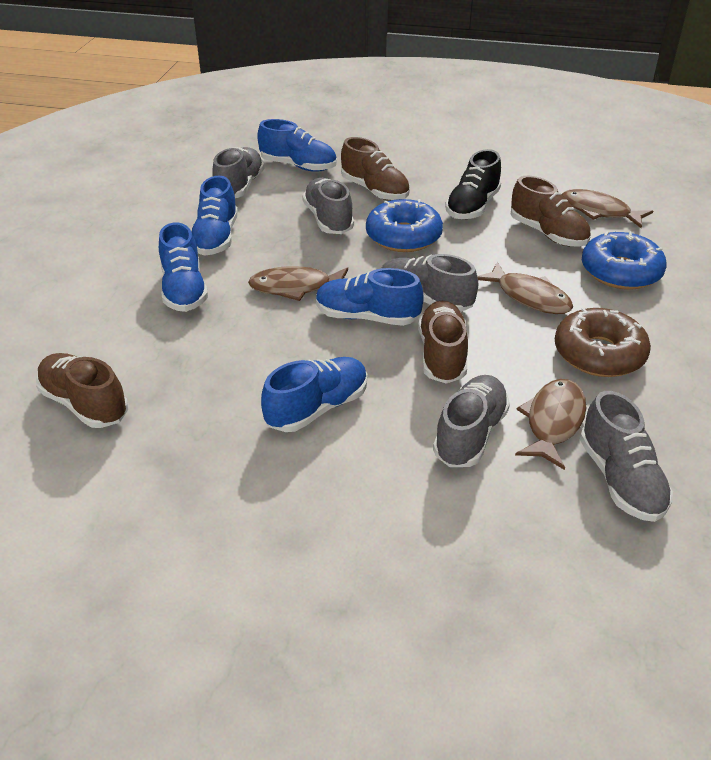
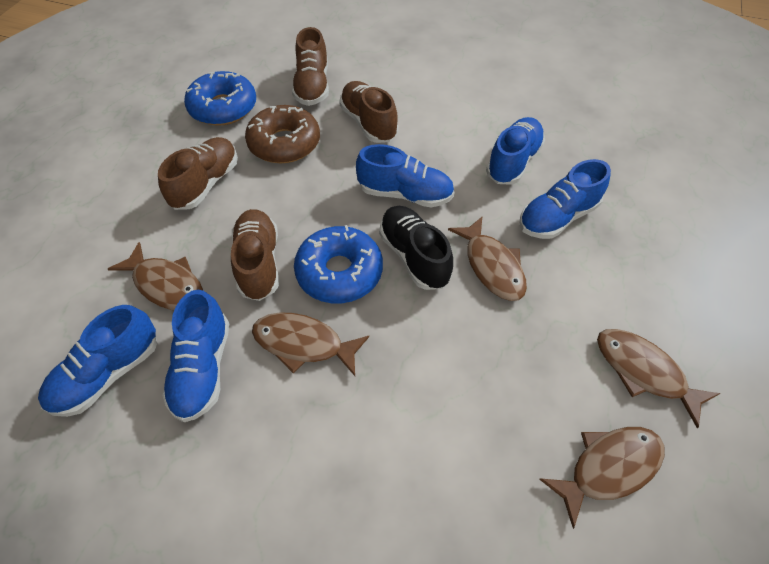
brown fish: 4 -> 5
grey shoe: 5 -> 0

